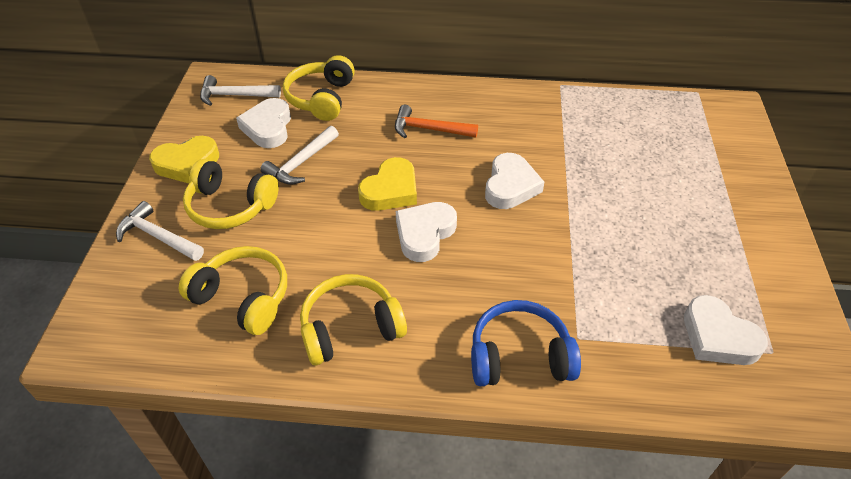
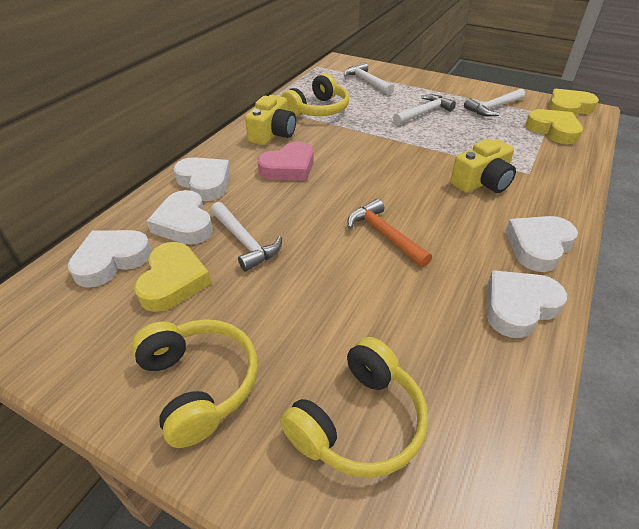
blue headphones: 1 -> 0
pink heart: 0 -> 1
white hammer: 3 -> 4
white heart: 4 -> 5
yellow camera: 0 -> 2
yellow headphones: 4 -> 3
yellow heart: 2 -> 3

